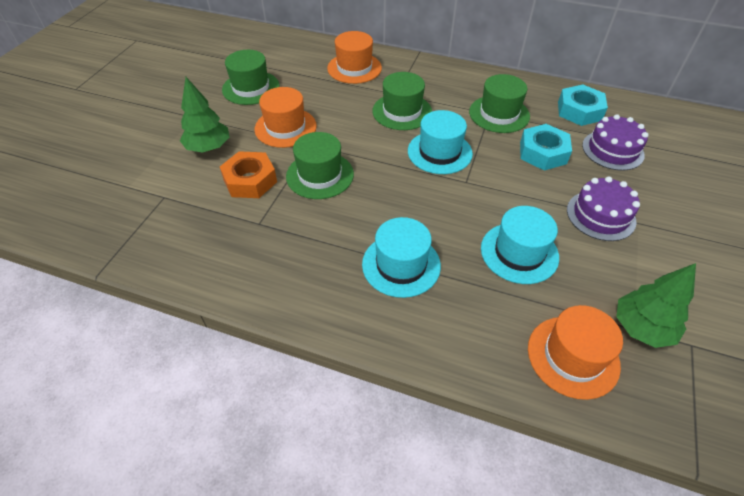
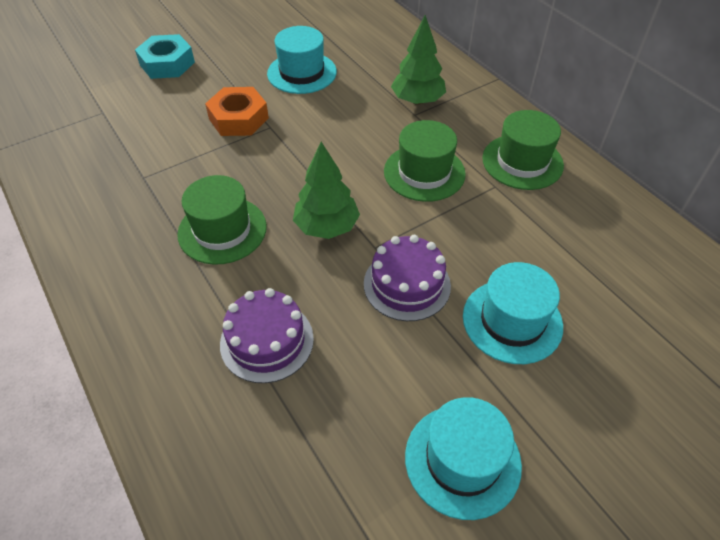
green hat: 4 -> 3
orange hat: 3 -> 0
turquoise nut: 2 -> 1

